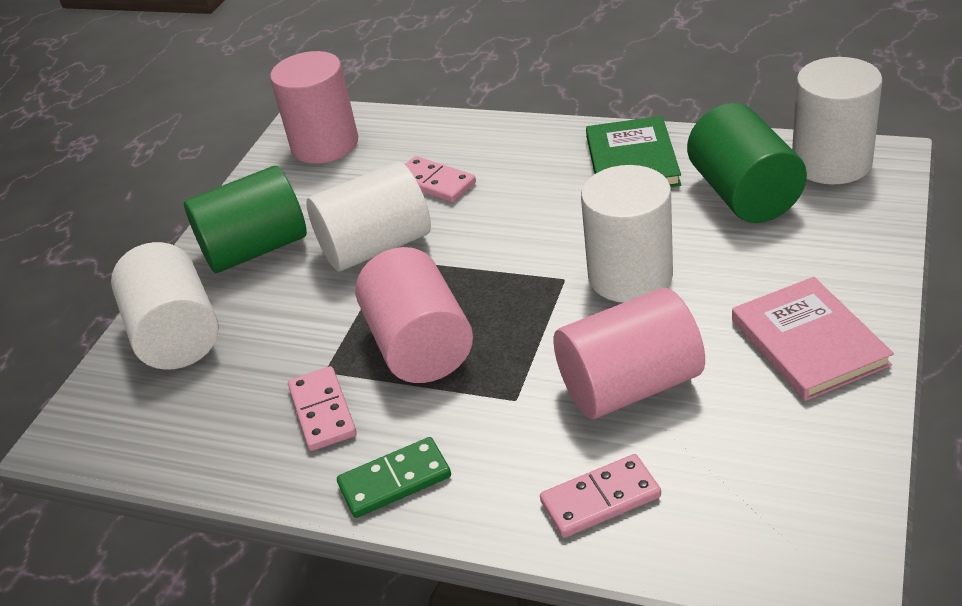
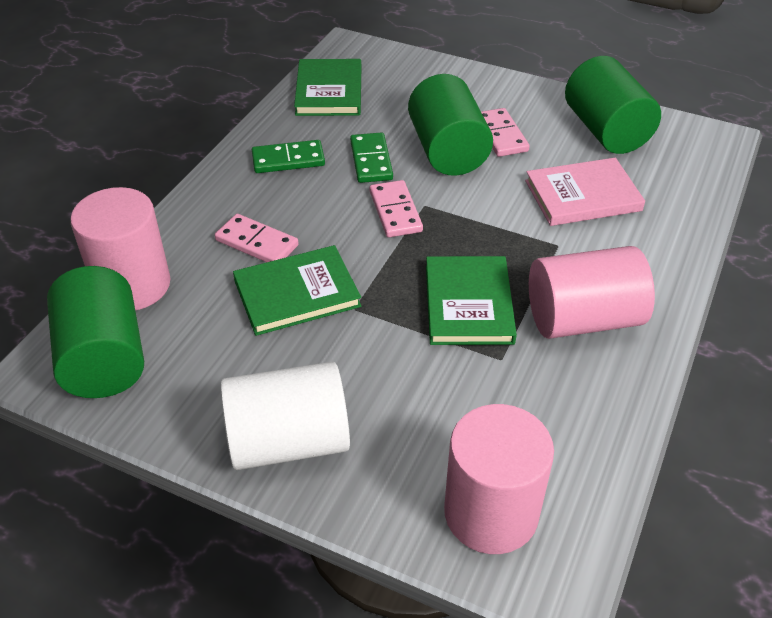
green book: 1 -> 3
green cylinder: 2 -> 3
green domino: 1 -> 2
white cylinder: 4 -> 1

